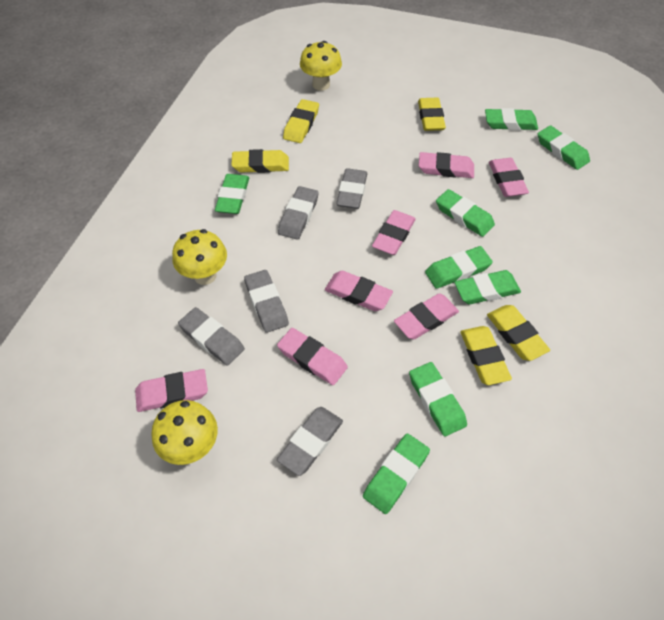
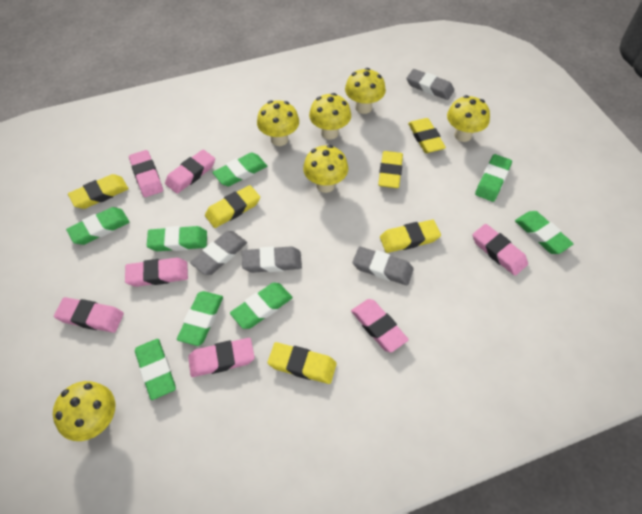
grey eraser: 5 -> 4
yellow eraser: 5 -> 6
yellow mushroom: 3 -> 6

